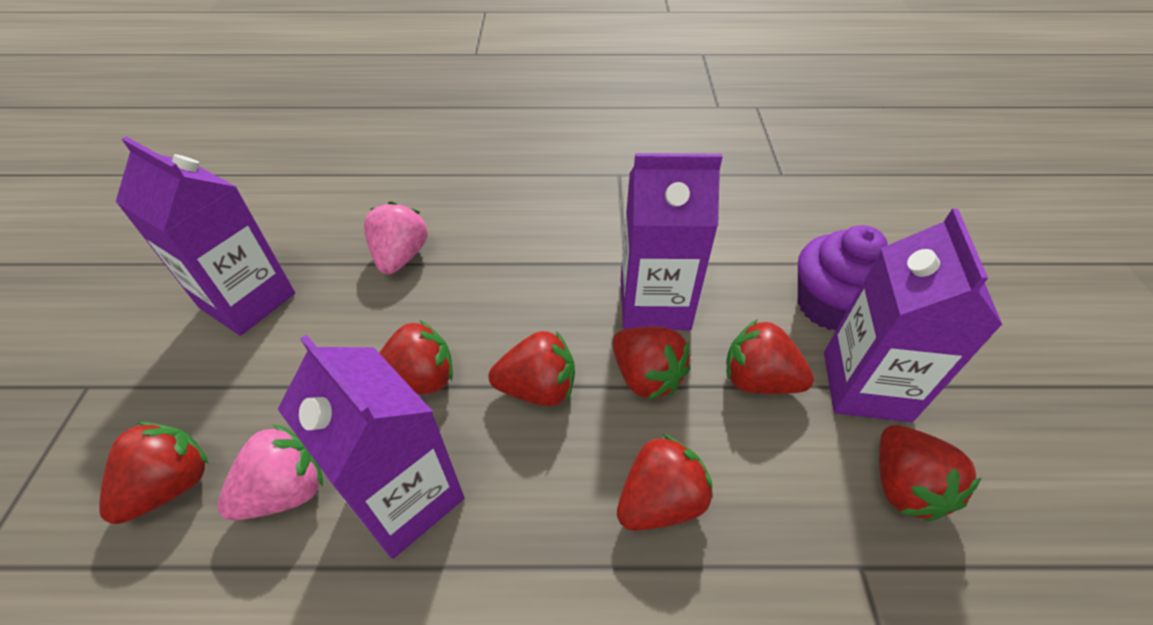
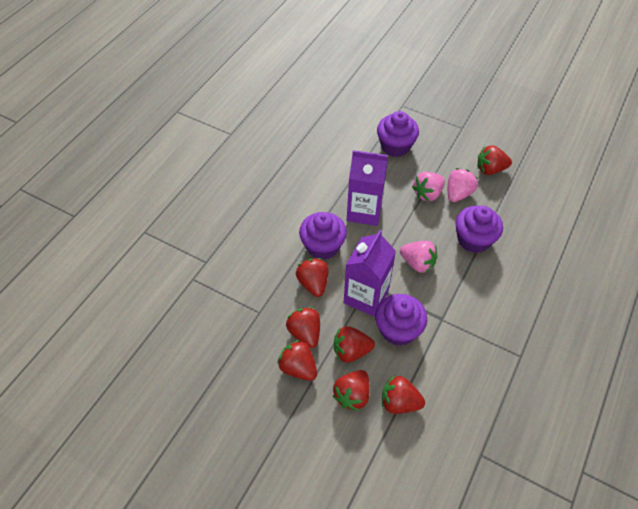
pink strawberry: 2 -> 3
purple carton: 4 -> 2
purple cupcake: 1 -> 4

